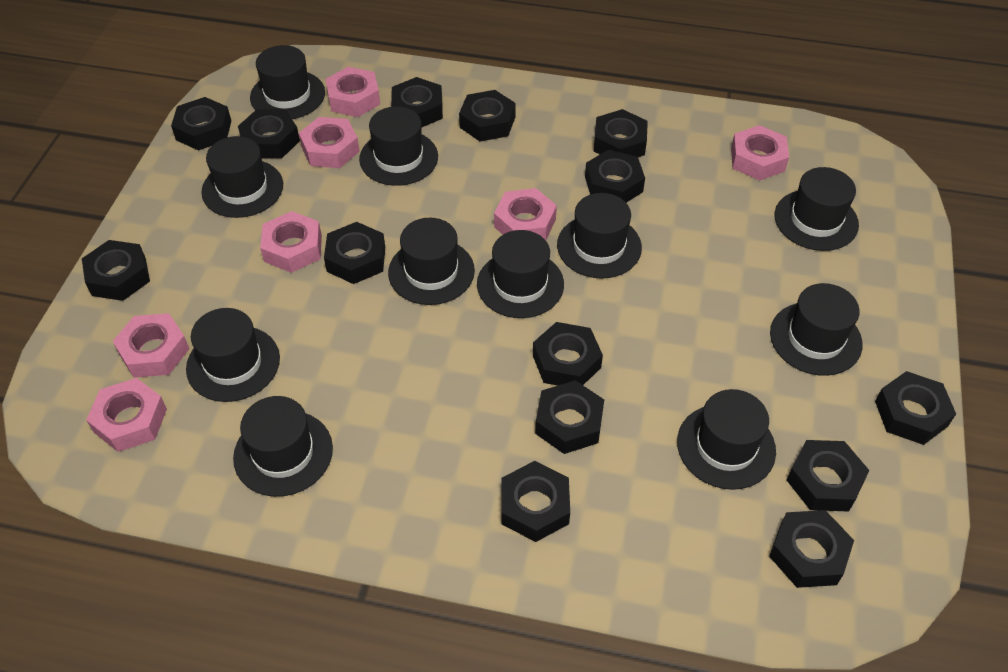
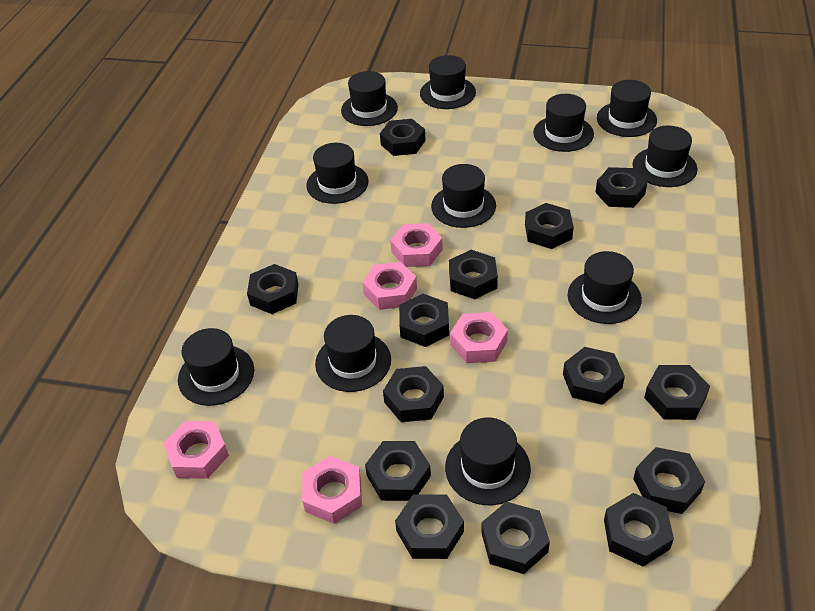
pink nut: 7 -> 5

